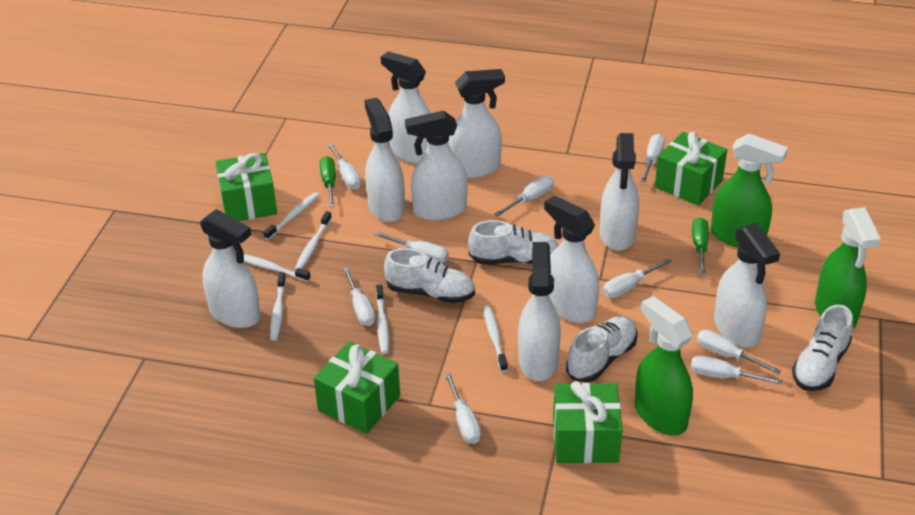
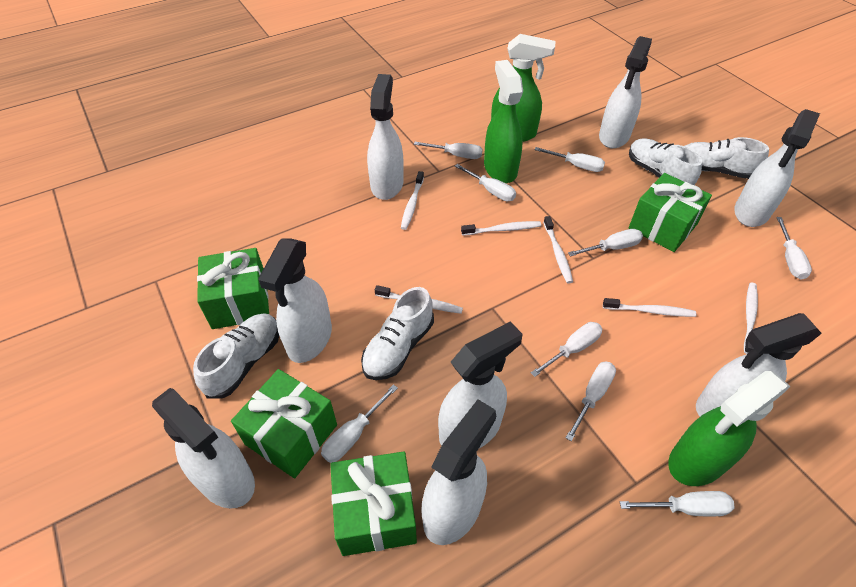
green screwdriver: 2 -> 0
white spray bottle: 9 -> 8

